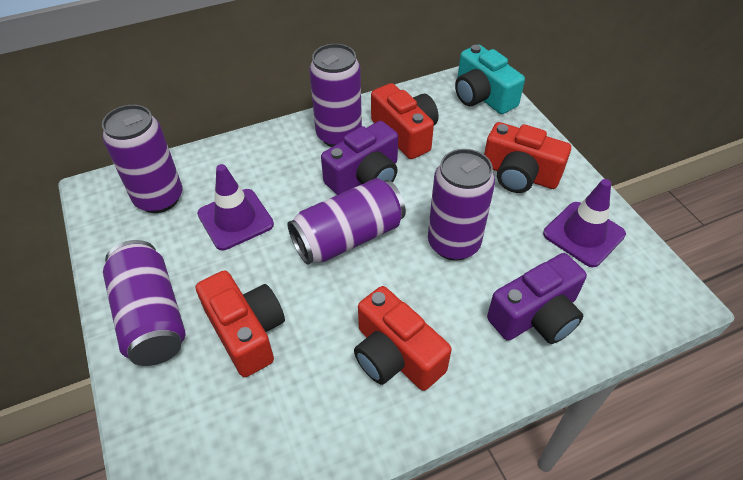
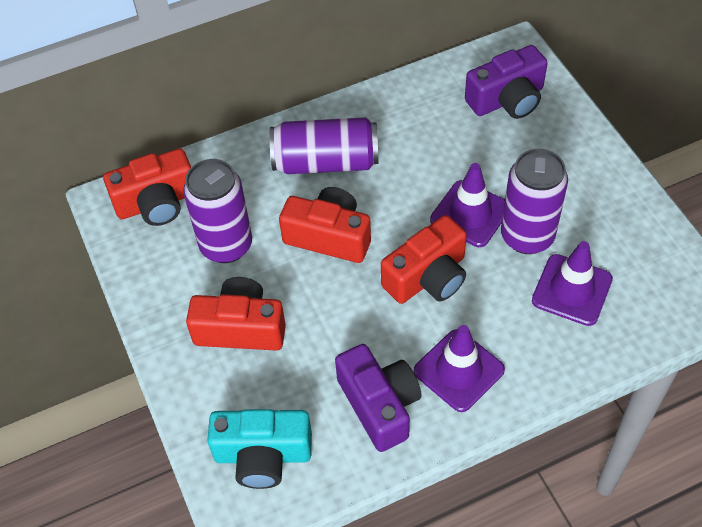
purple can: 5 -> 3
purple traffic cone: 2 -> 3

